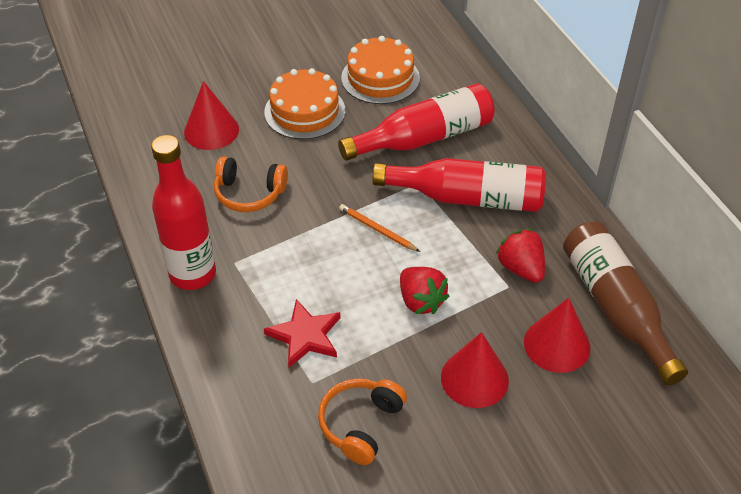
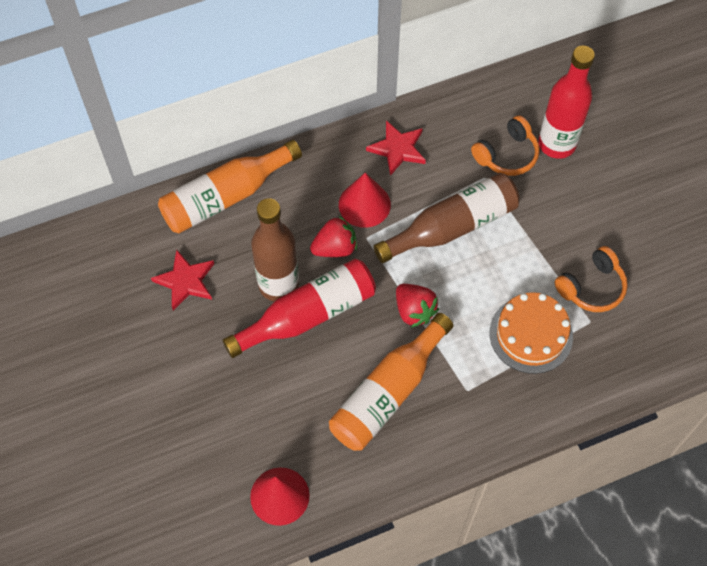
brown bottle: 1 -> 2
orange bottle: 0 -> 2
orange cake: 2 -> 1
orange pencil: 1 -> 0
red bottle: 3 -> 2
red cone: 3 -> 2
red star: 1 -> 2

